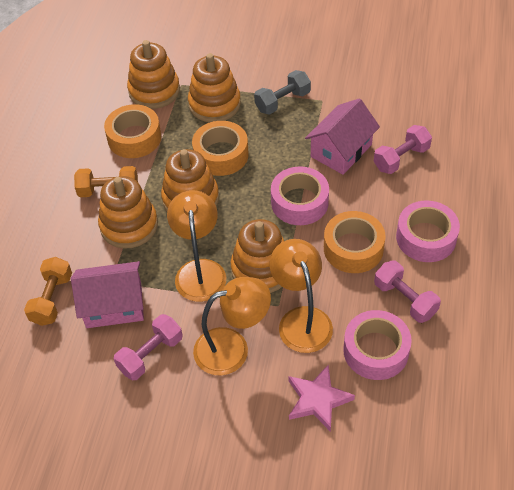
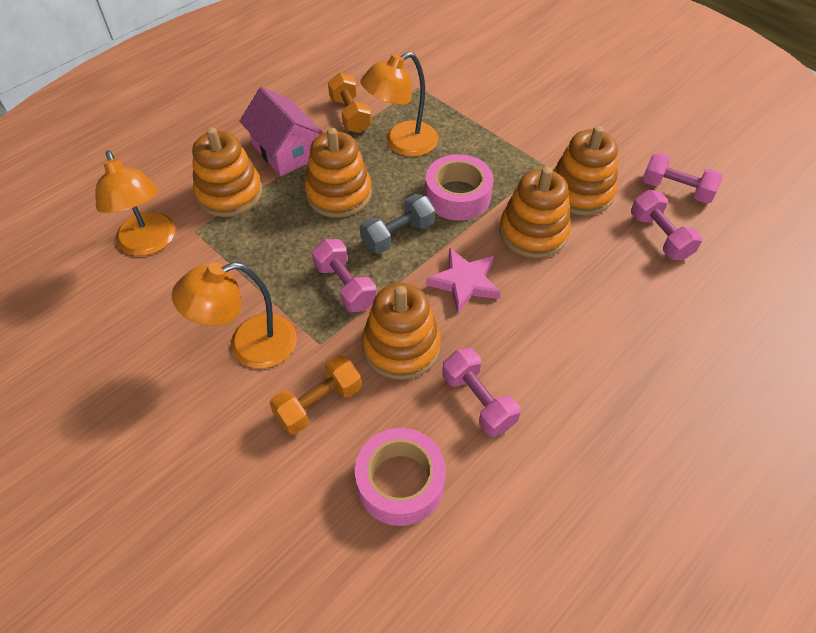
orange tape: 3 -> 0
pink dumbbell: 3 -> 4
pink house: 2 -> 1
pink tape: 3 -> 2

